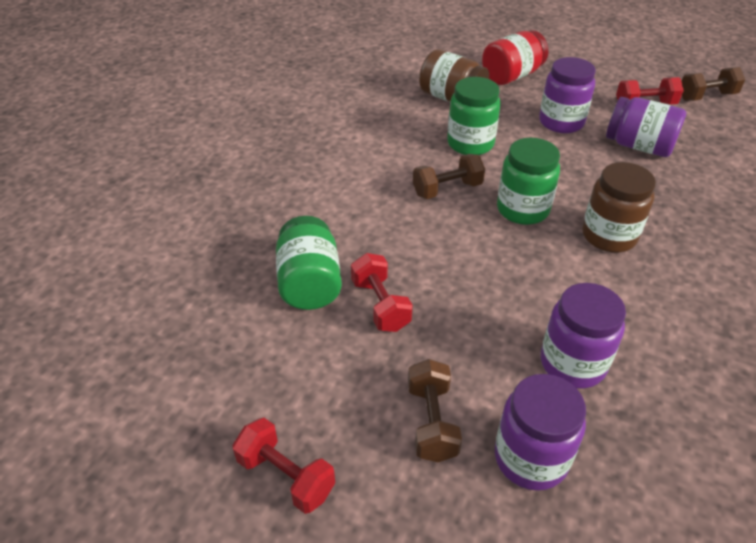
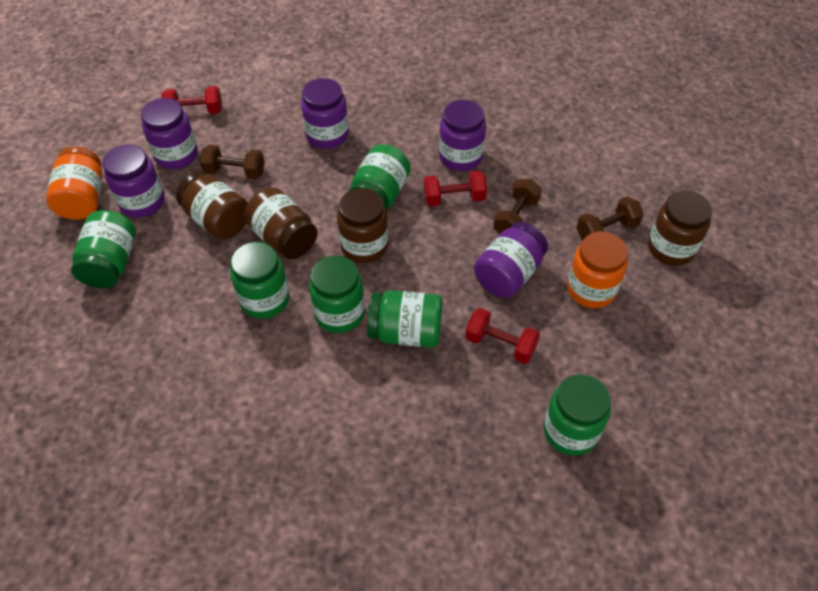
brown jar: 2 -> 4
green jar: 3 -> 6
orange jar: 0 -> 2
purple jar: 4 -> 5
red jar: 1 -> 0

